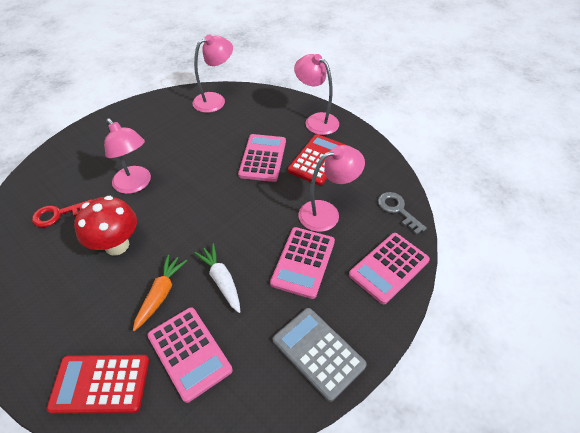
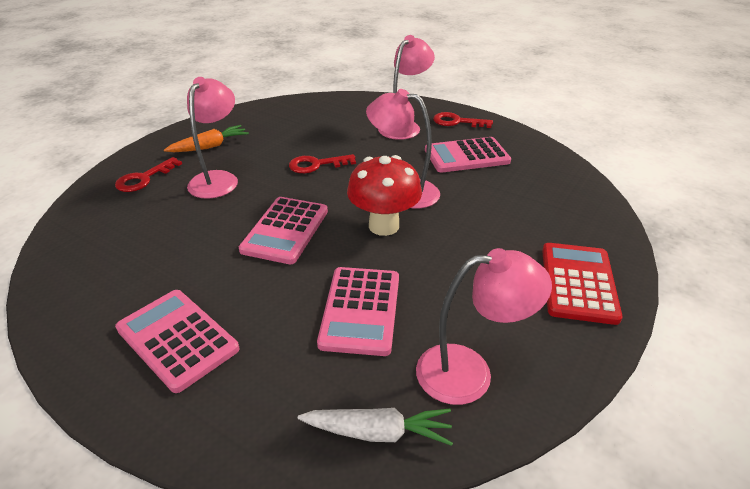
grey calculator: 1 -> 0
grey key: 1 -> 0
red calculator: 2 -> 1
red key: 1 -> 3

